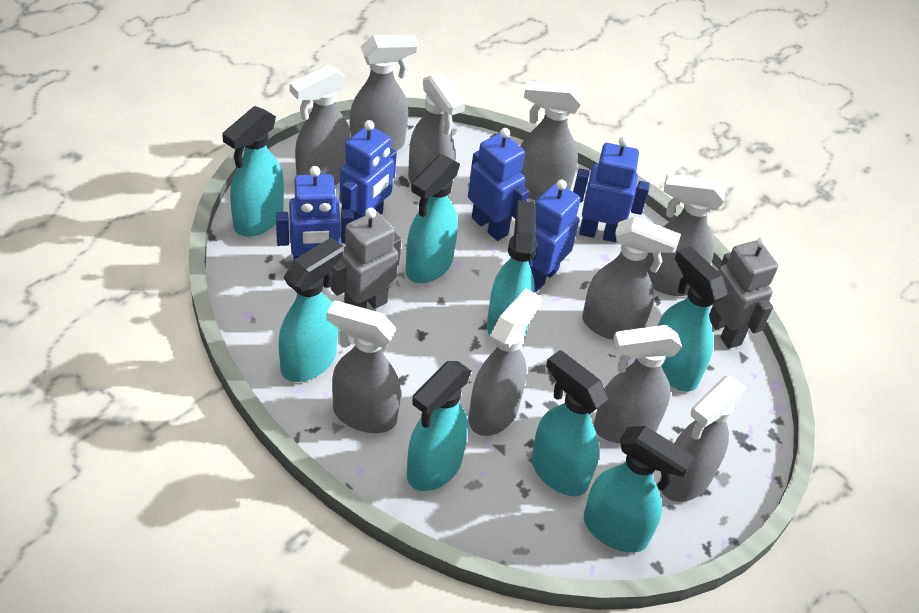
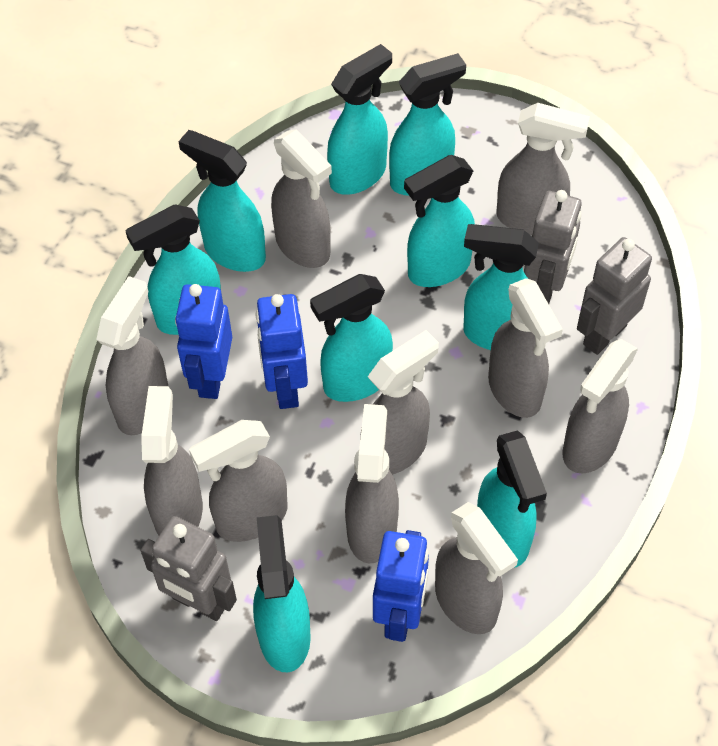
blue robot: 5 -> 3
grey robot: 2 -> 3
turquoise spray bottle: 8 -> 9

